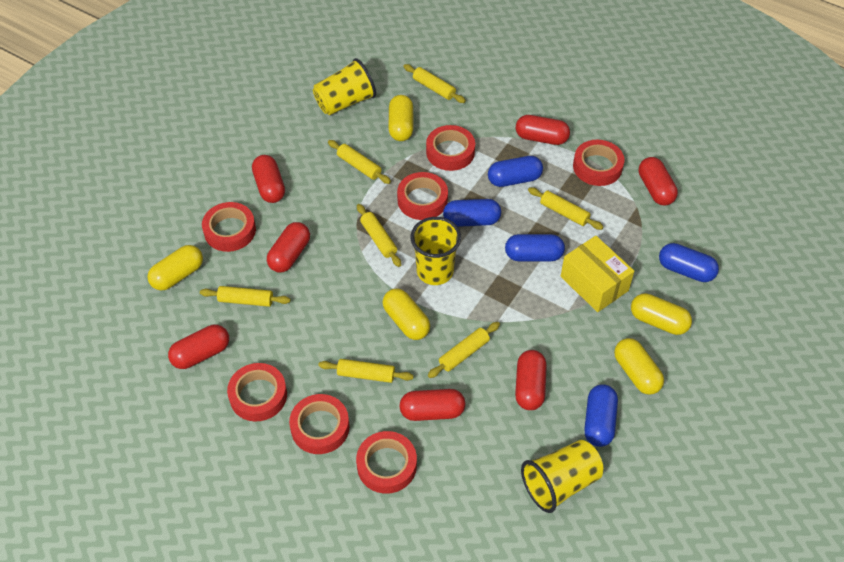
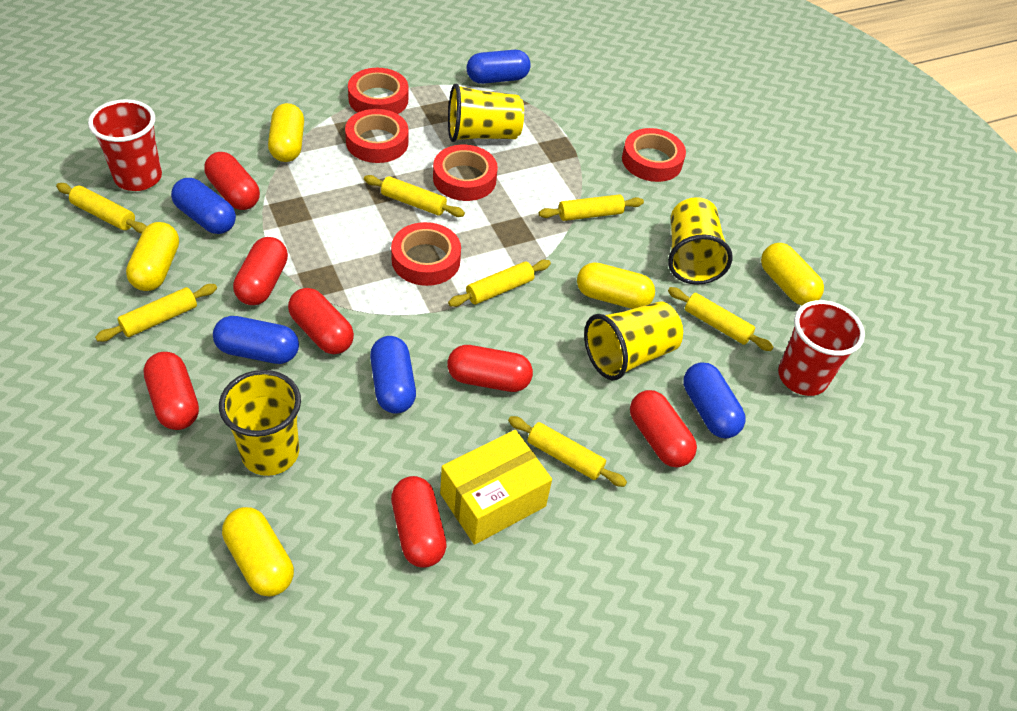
red cup: 0 -> 2
red tape: 7 -> 5
yellow cup: 3 -> 4

